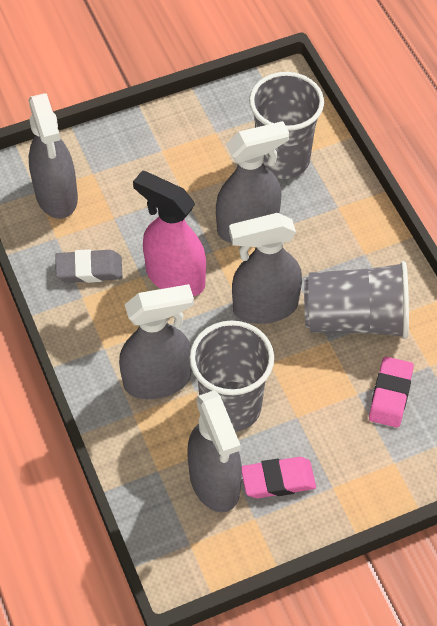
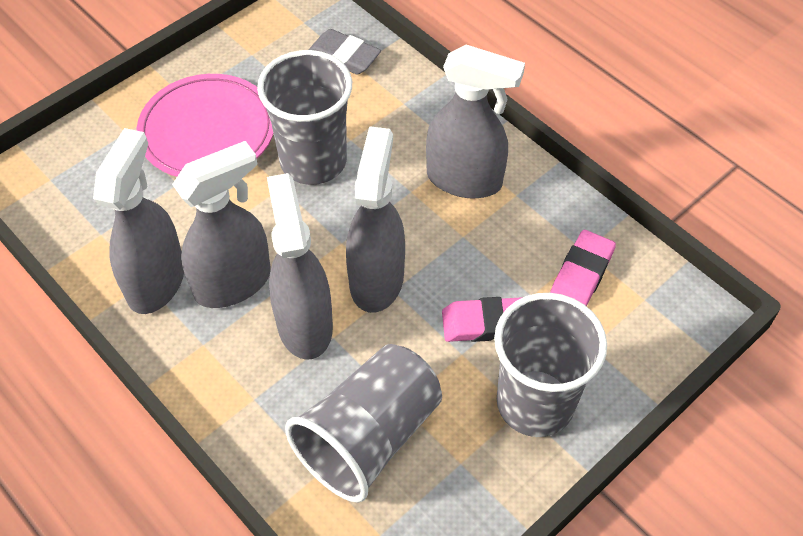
pink plate: 0 -> 1
pink spray bottle: 1 -> 0

